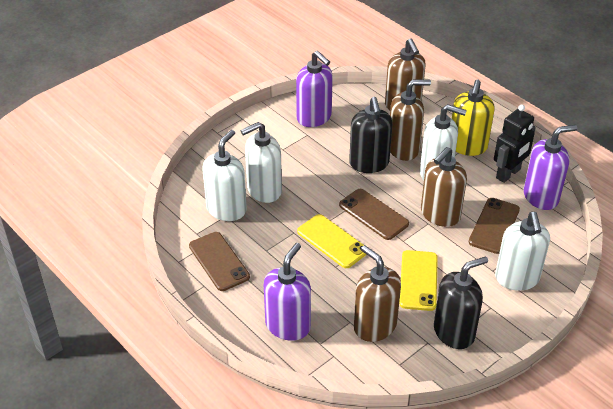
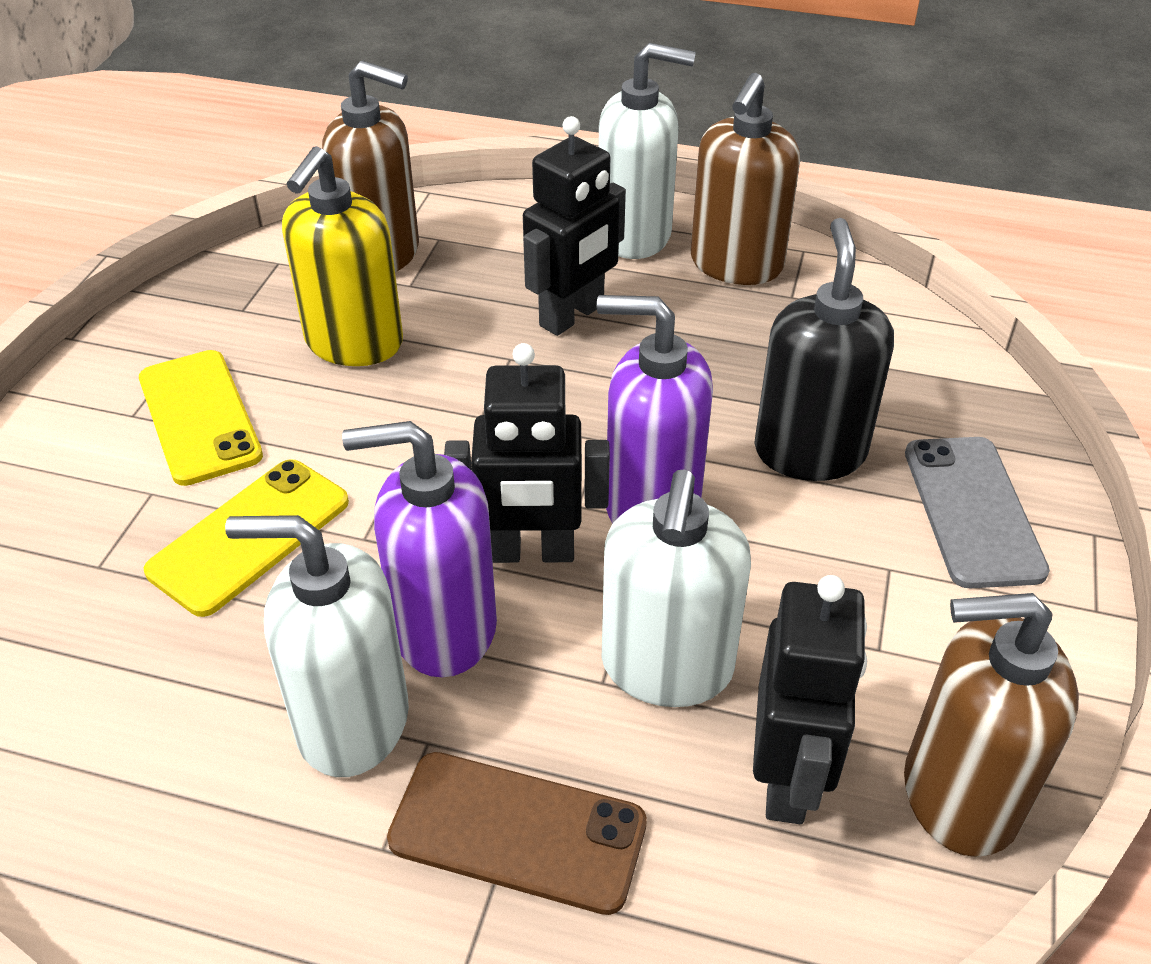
black robot: 1 -> 3
black soap dispenser: 2 -> 1
brown phone: 3 -> 1
brown soap dispenser: 4 -> 3
grey phone: 0 -> 1
purple soap dispenser: 3 -> 2
white soap dispenser: 4 -> 3

